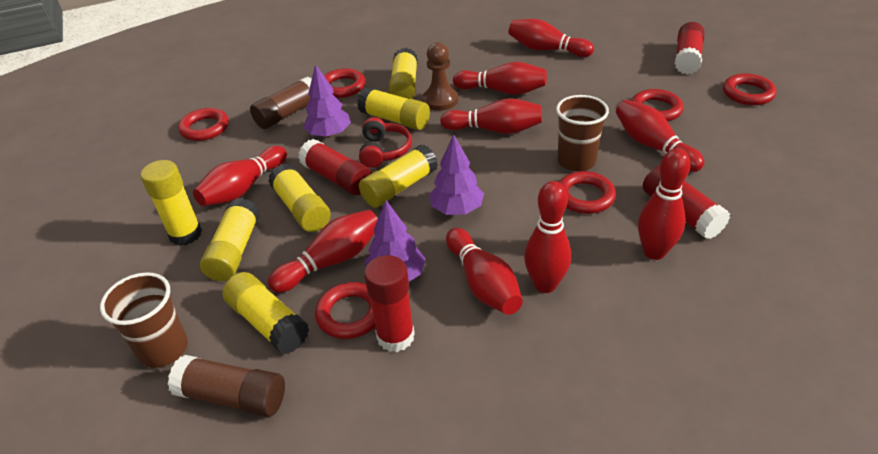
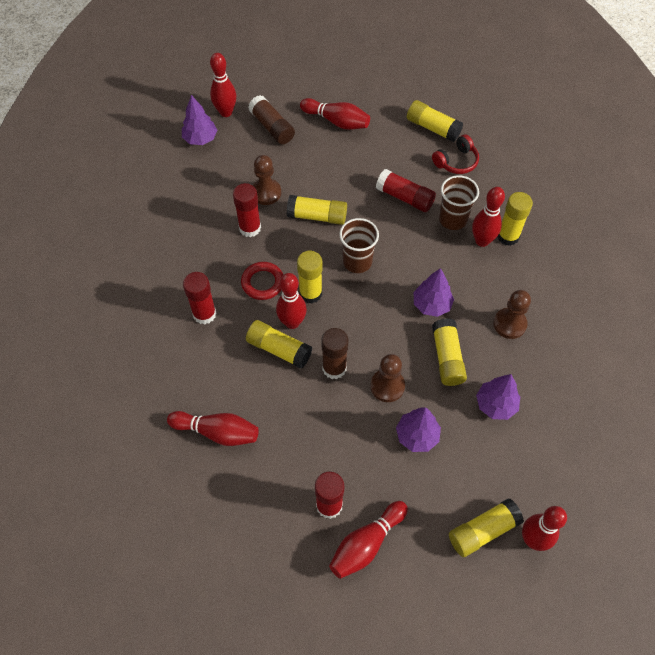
brown pawn: 1 -> 3
purple tree: 3 -> 4
red bowling pin: 9 -> 7
red ring: 6 -> 1

